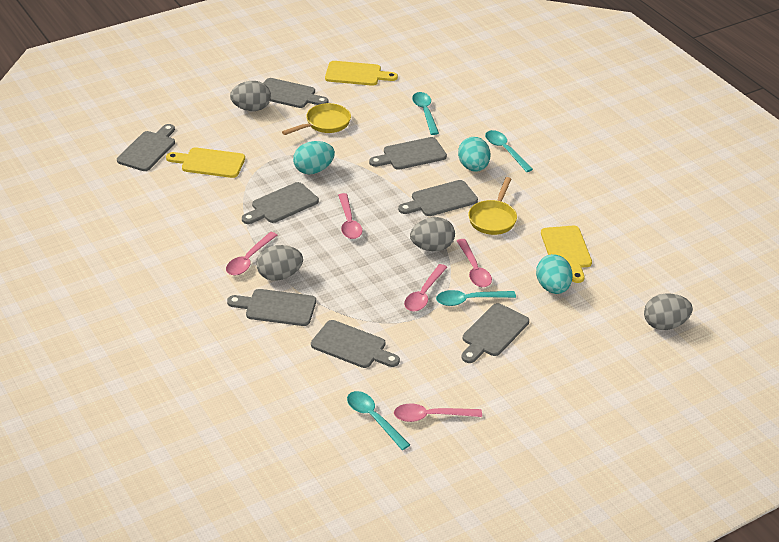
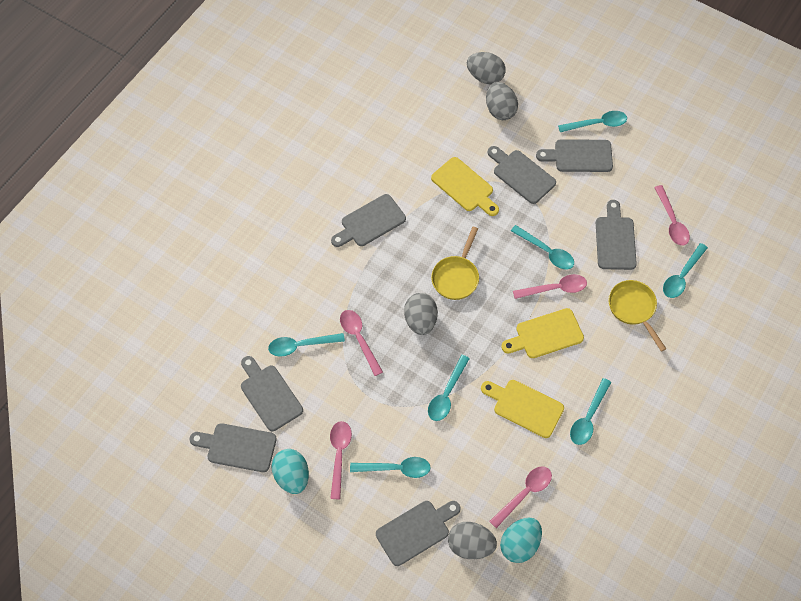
grey cutting board: 8 -> 7
turquoise egg: 3 -> 2
turquoise spoon: 4 -> 7

